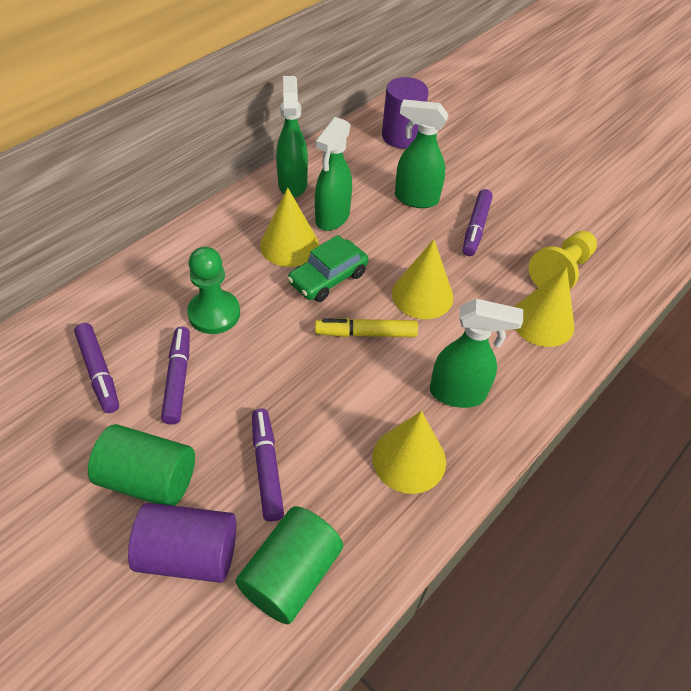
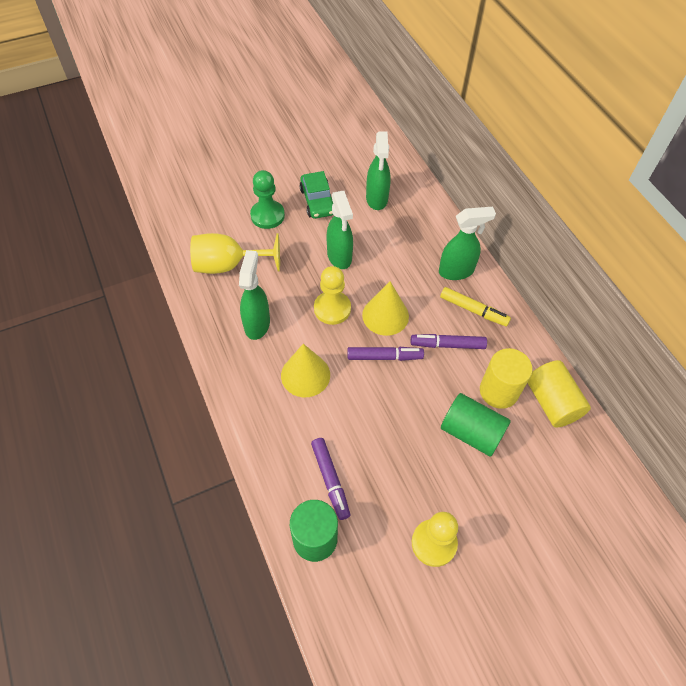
purple cylinder: 2 -> 0
purple marker: 4 -> 3
yellow cone: 4 -> 2
yellow cylinder: 0 -> 2
yellow goblet: 0 -> 1
yellow pawn: 1 -> 2

